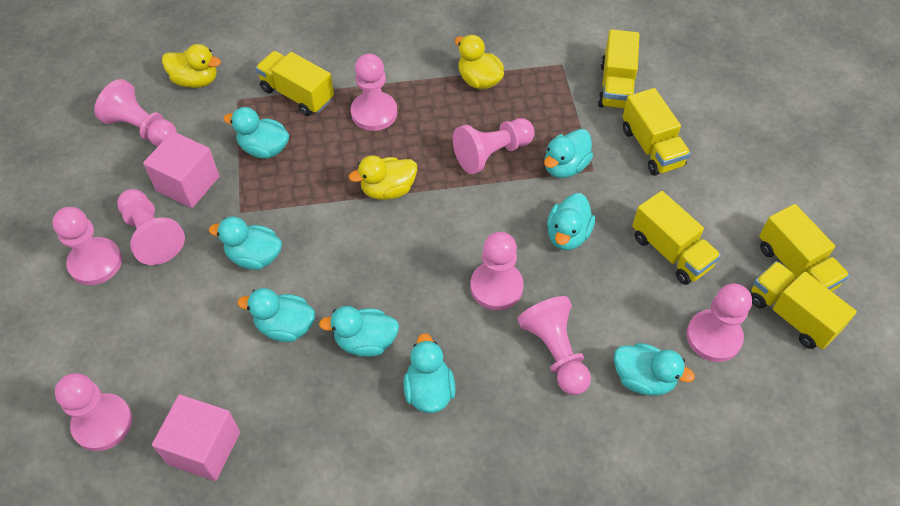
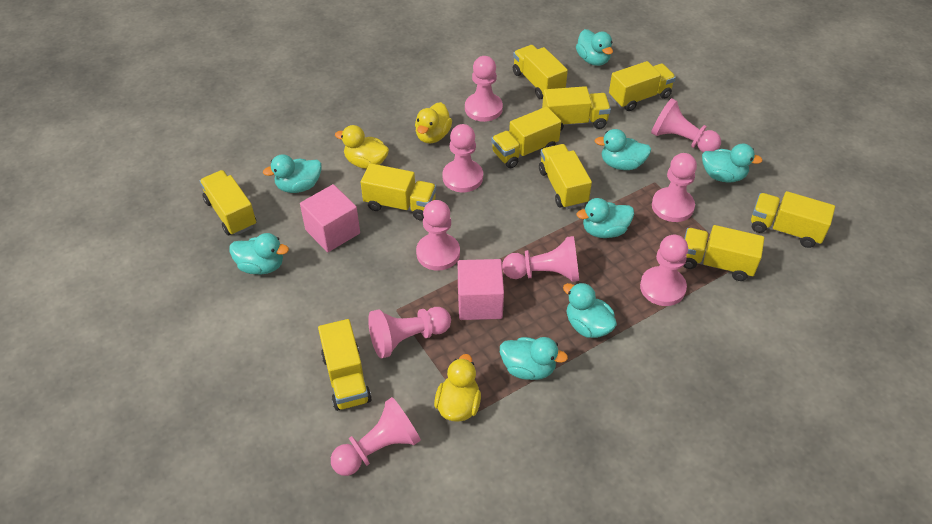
yellow truck: 6 -> 10

